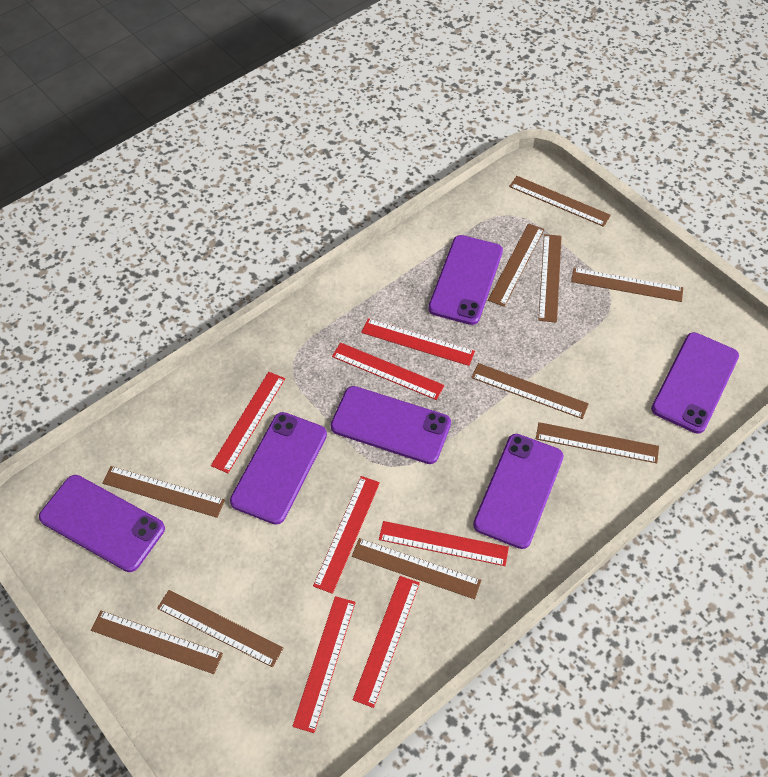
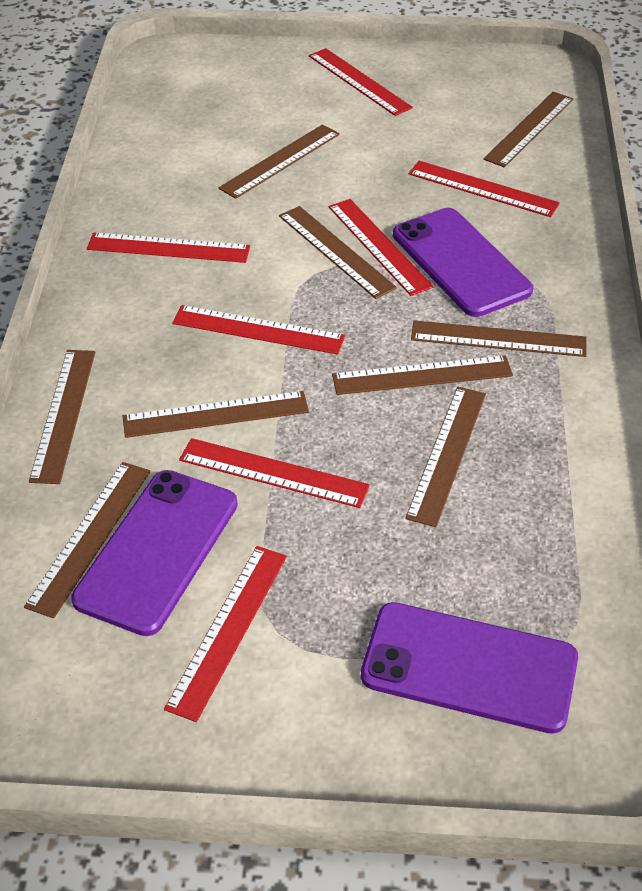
brown ruler: 10 -> 9
purple phone: 6 -> 3

